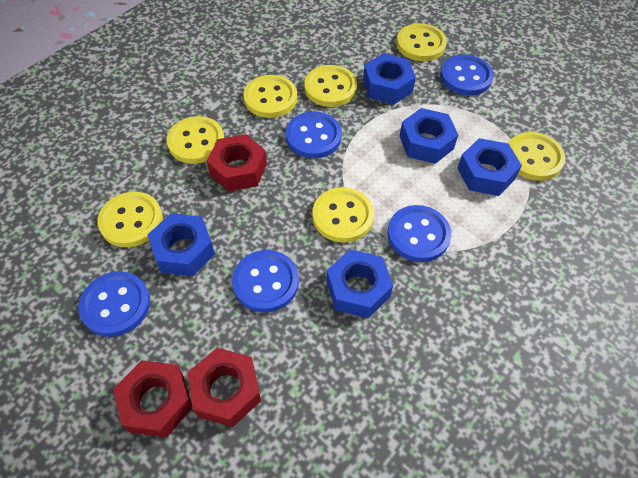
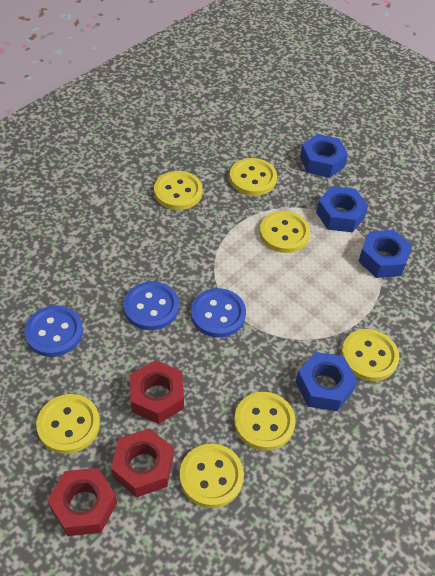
blue button: 5 -> 3
blue nut: 5 -> 4

